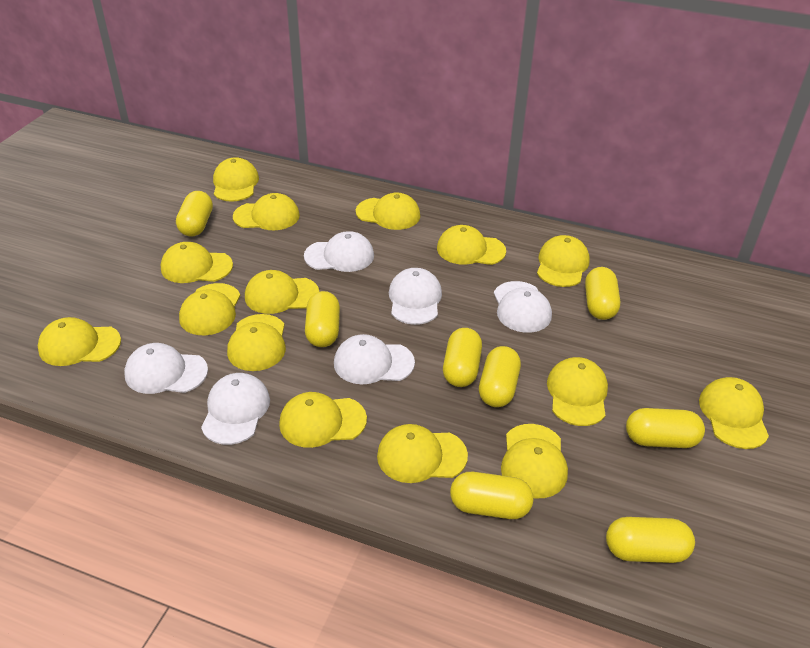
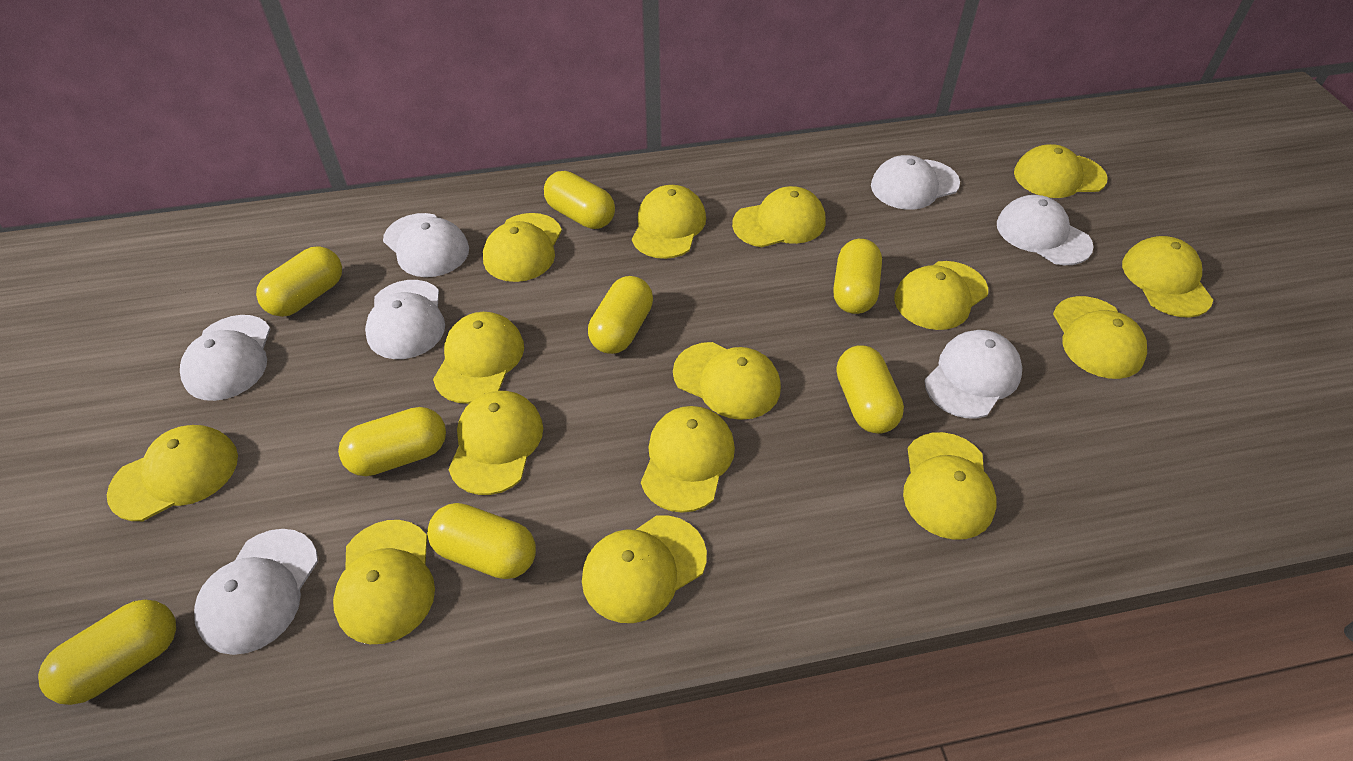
white cap: 6 -> 7

